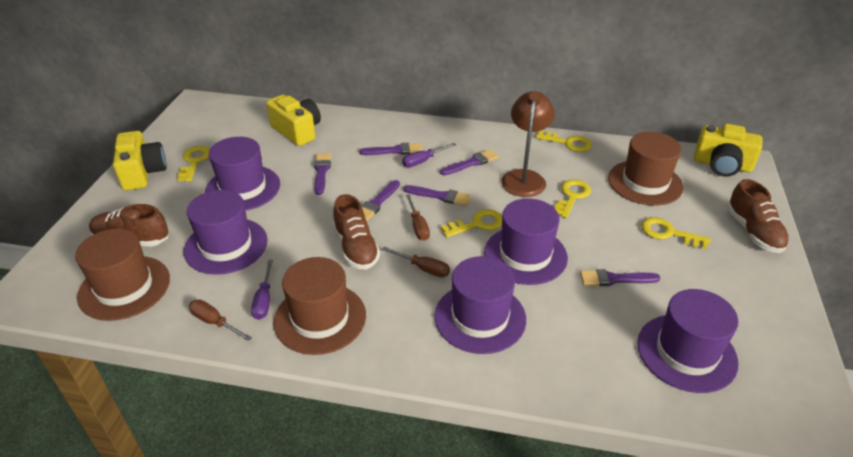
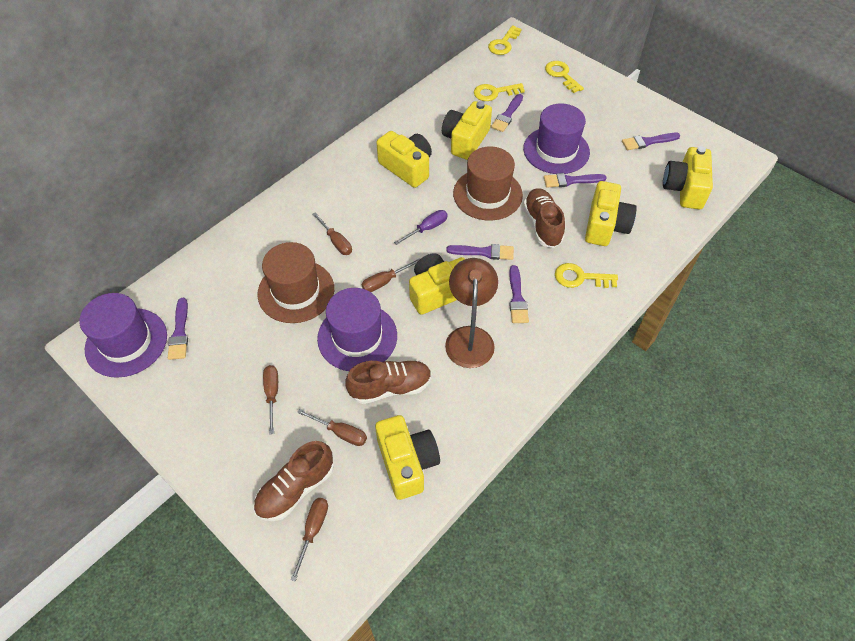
brown hat: 3 -> 2
brown screwdriver: 3 -> 5
purple hat: 5 -> 3
purple screwdriver: 2 -> 1
yellow camera: 3 -> 6
yellow key: 5 -> 4

